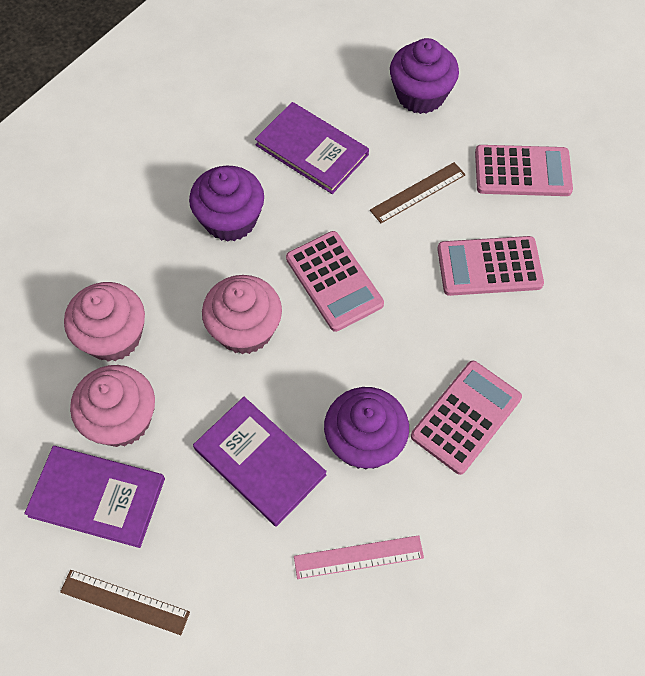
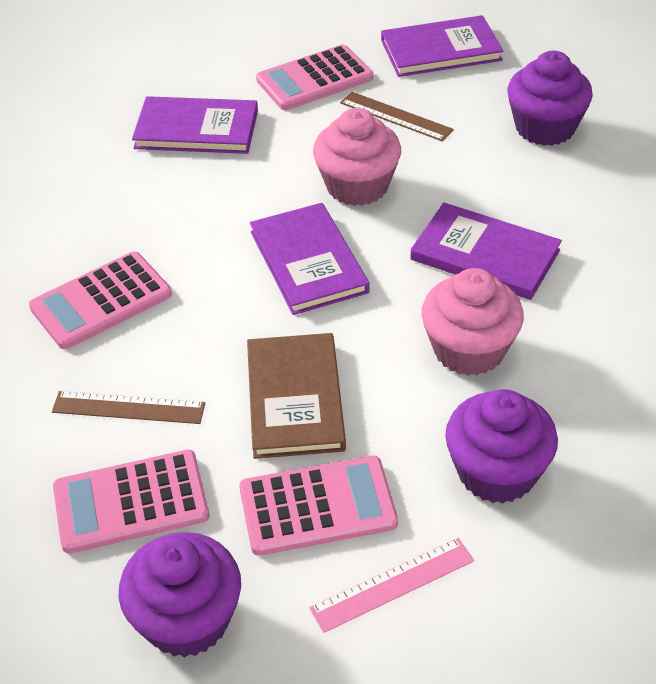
brown book: 0 -> 1
pink cupcake: 3 -> 2
purple book: 3 -> 4

